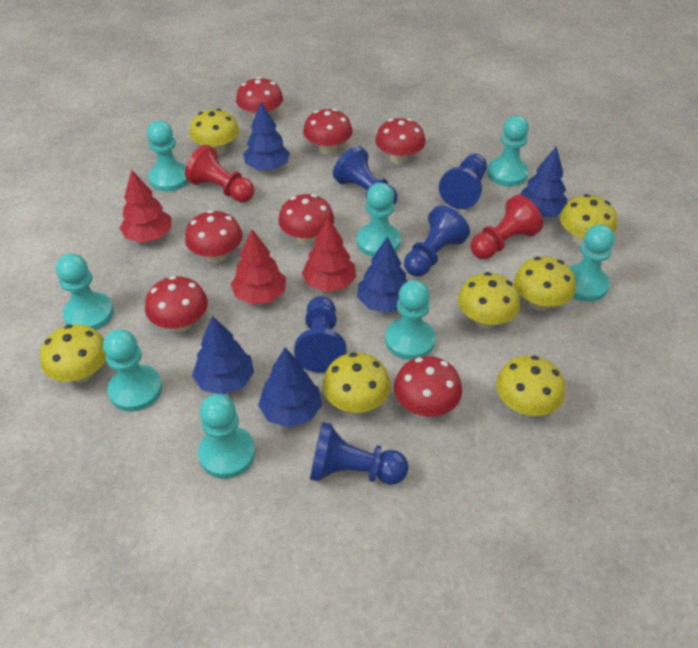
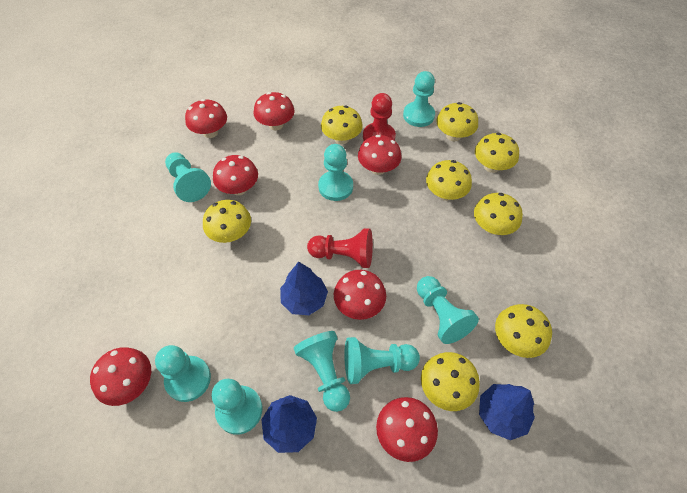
blue pawn: 5 -> 0
blue tree: 5 -> 3
red tree: 3 -> 0
yellow mushroom: 7 -> 8

